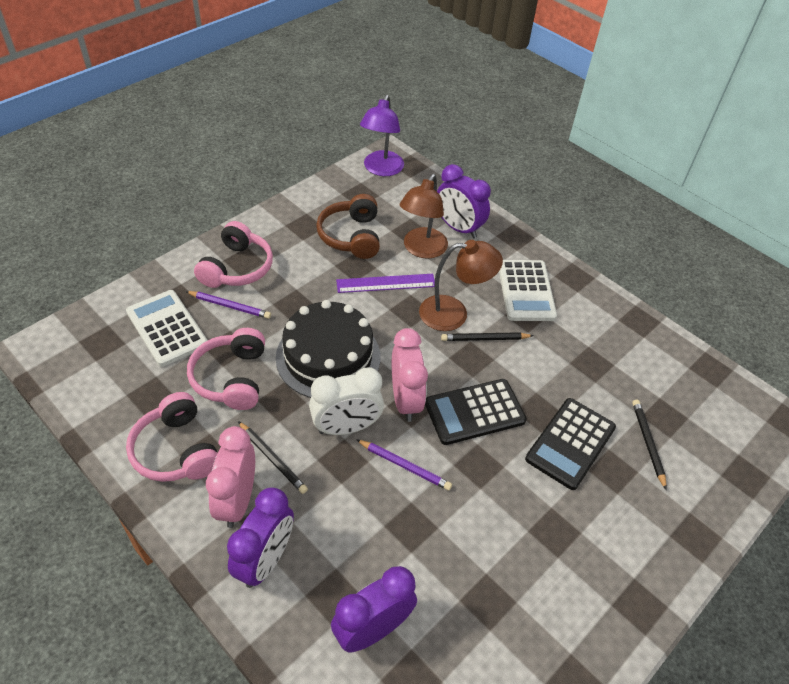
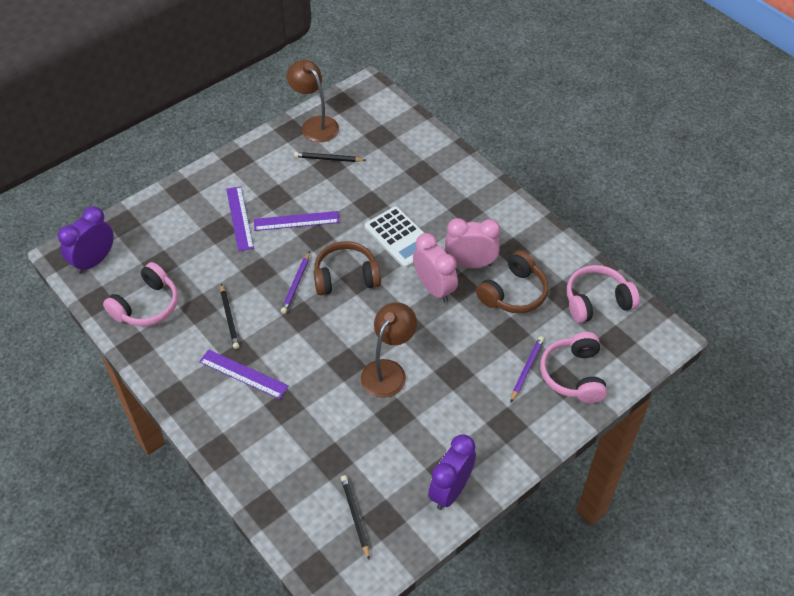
black cake: 1 -> 0
black calculator: 2 -> 0
brown headphones: 1 -> 2
purple clock: 3 -> 2
purple lamp: 1 -> 0
purple ruler: 1 -> 3
white calculator: 2 -> 1
white clock: 1 -> 0

